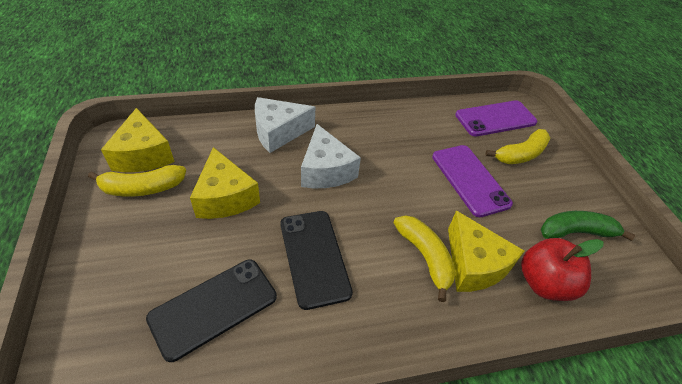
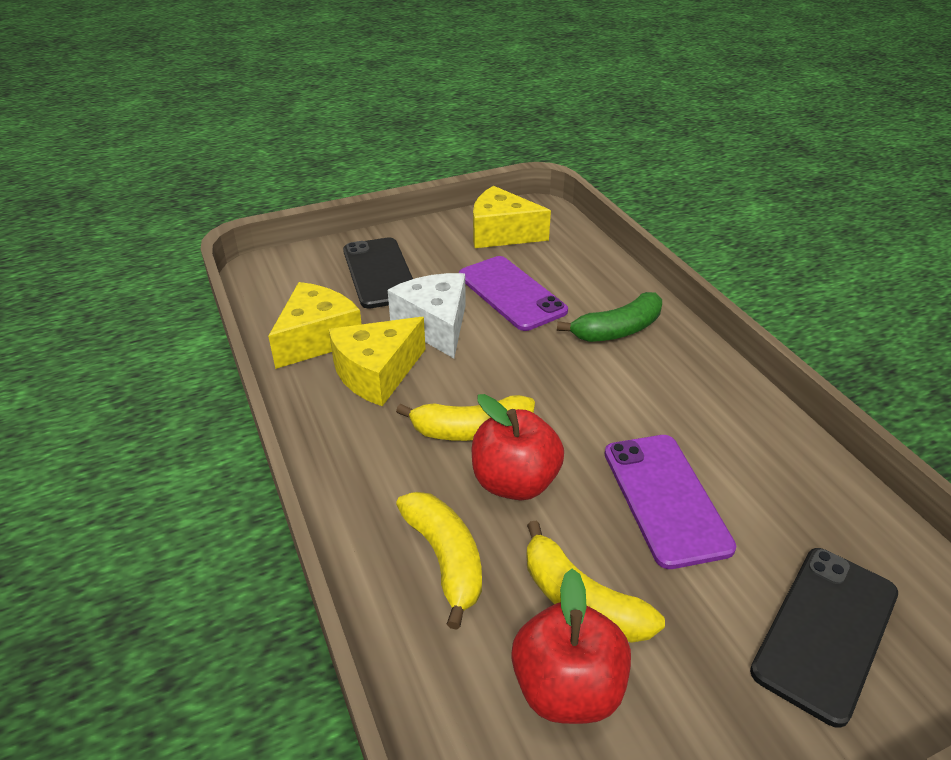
red apple: 1 -> 2
white cheese: 2 -> 1

